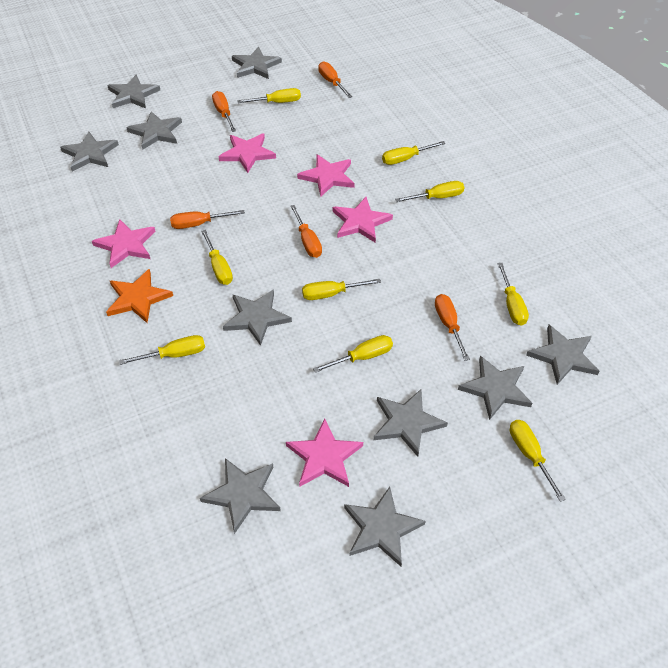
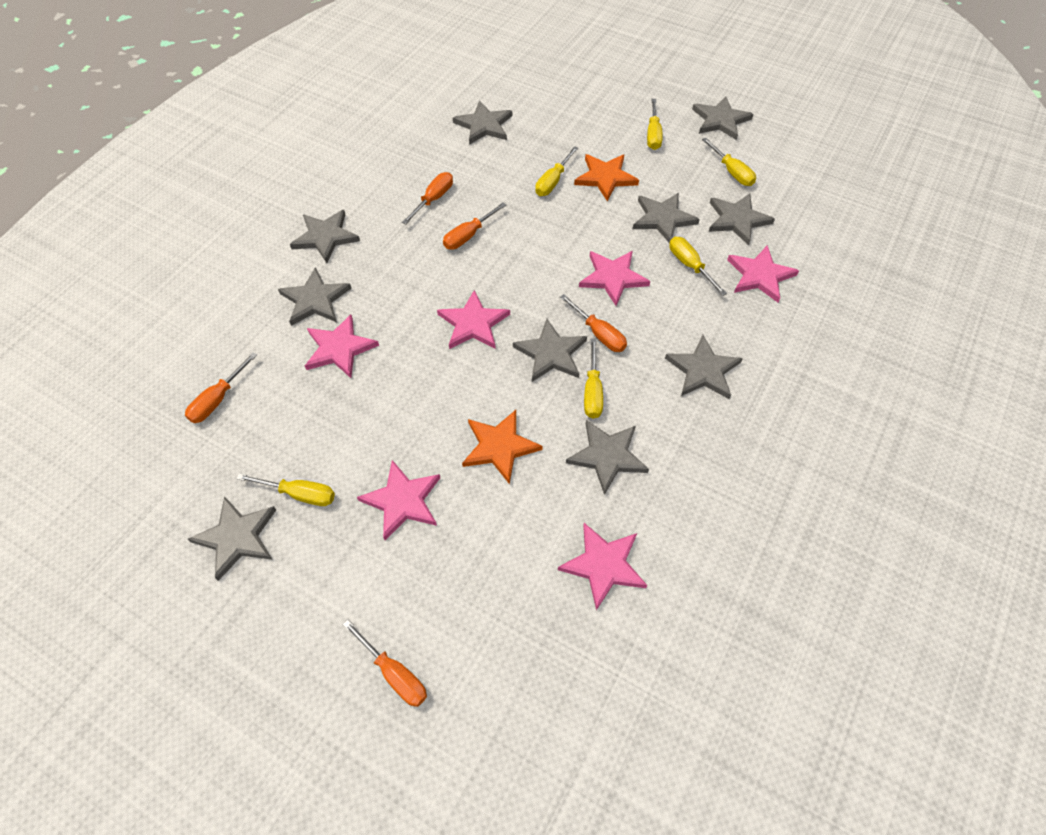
orange star: 1 -> 2
pink star: 5 -> 6
yellow screwdriver: 9 -> 6

